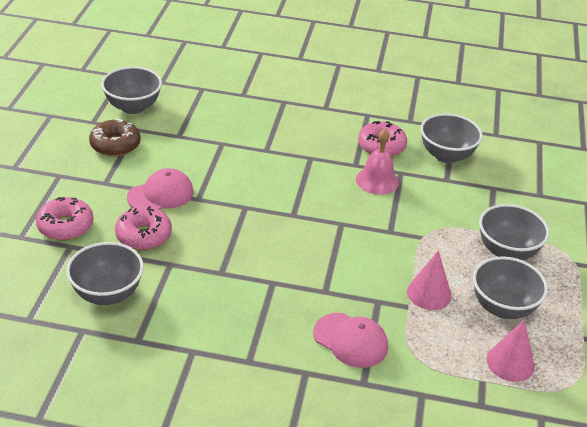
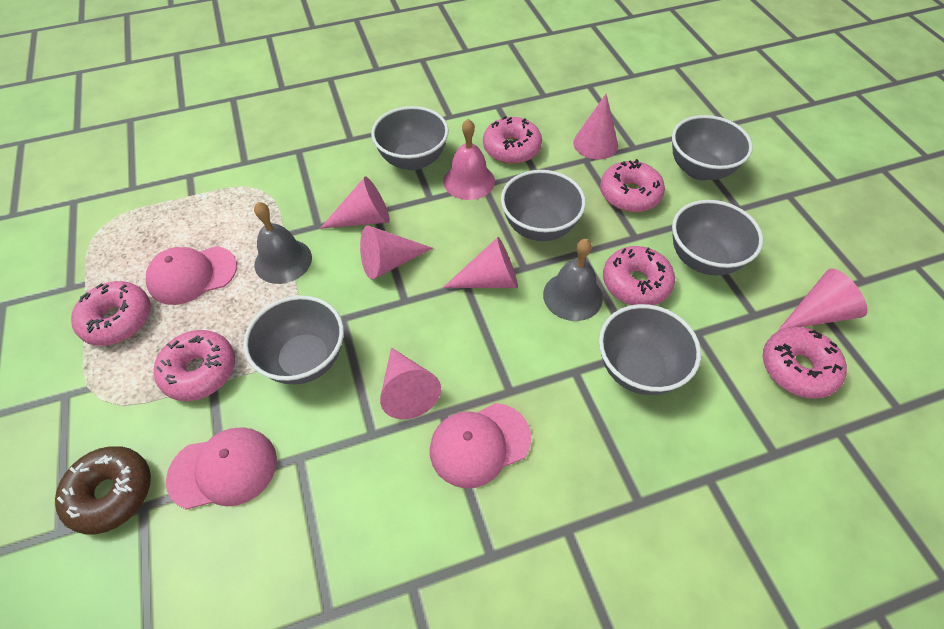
grey bell: 0 -> 2
grey bowl: 5 -> 6
pink cap: 2 -> 3
pink cone: 2 -> 6
pink donut: 3 -> 6

